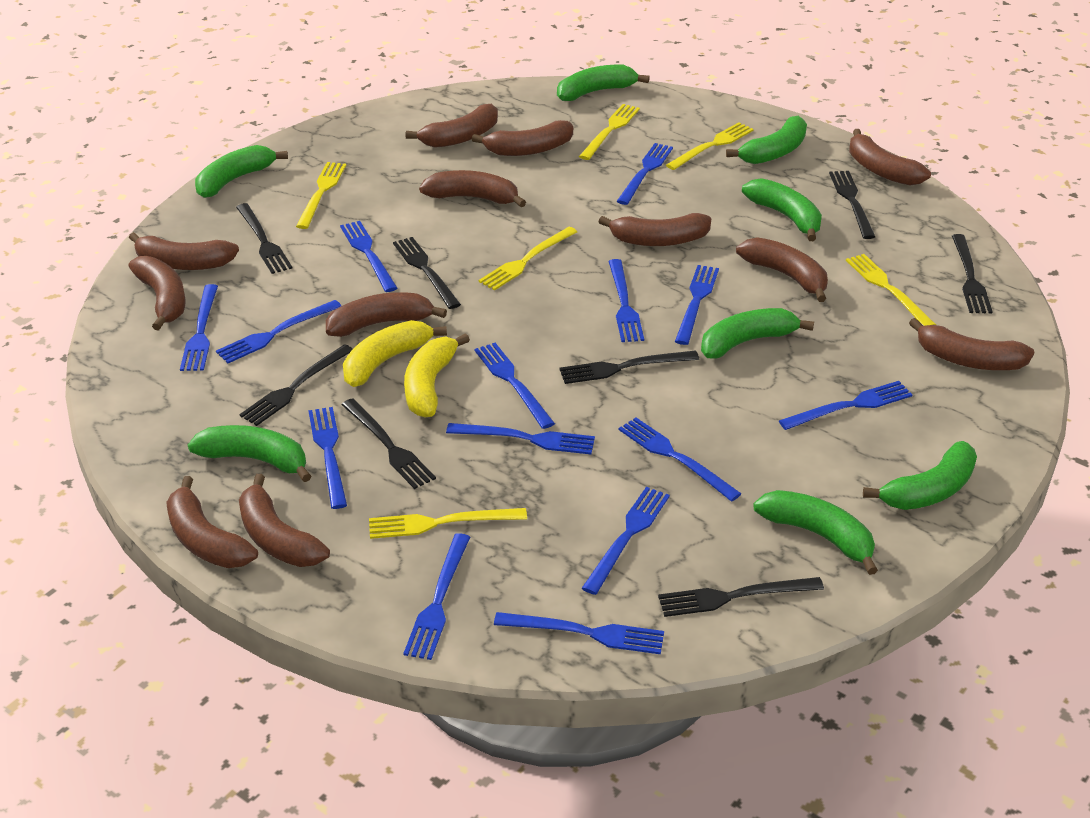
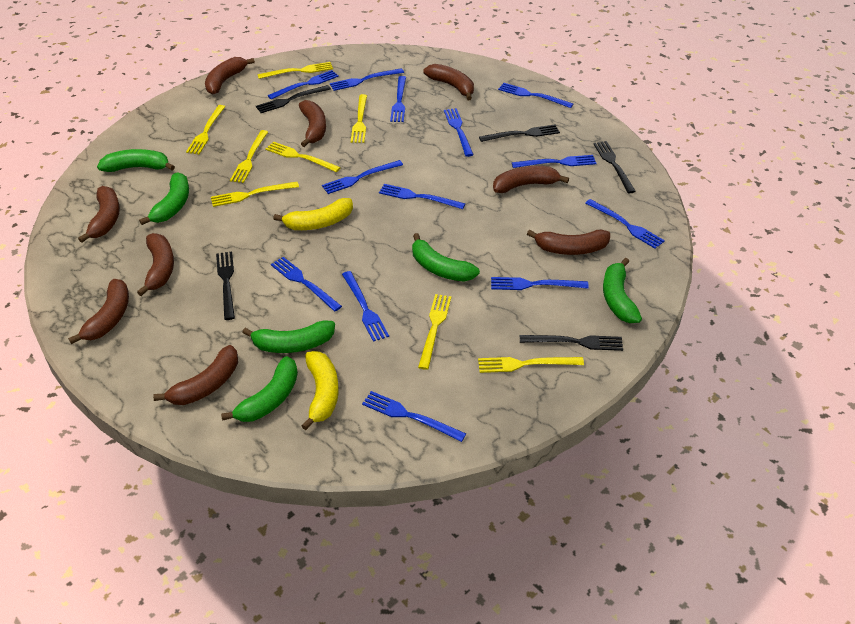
black fork: 8 -> 5
blue fork: 14 -> 13
brown banana: 12 -> 9
green banana: 8 -> 6
yellow fork: 6 -> 8

